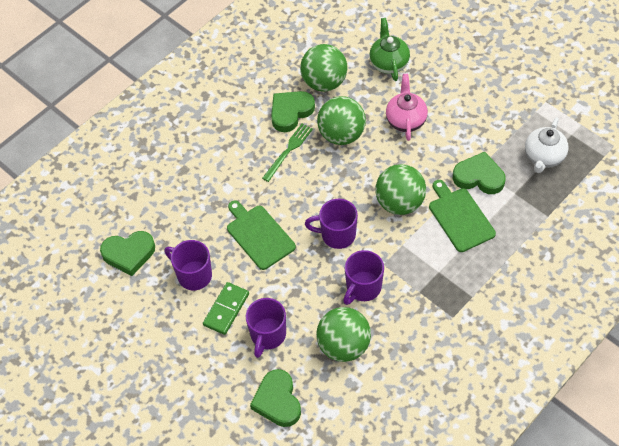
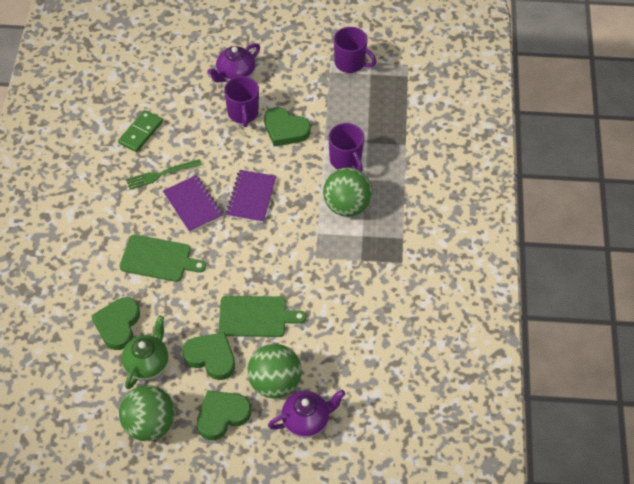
green ball: 4 -> 3
pink teapot: 1 -> 0
purple mug: 4 -> 3
purple notebook: 0 -> 2
purple teapot: 0 -> 2
white teapot: 1 -> 0

